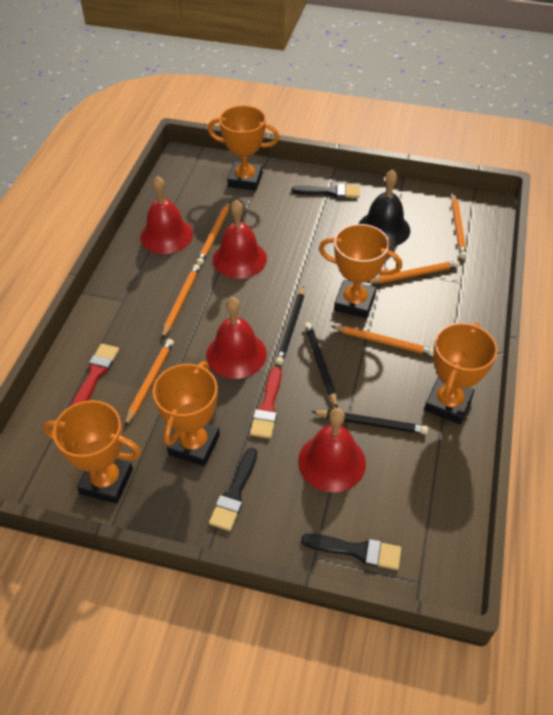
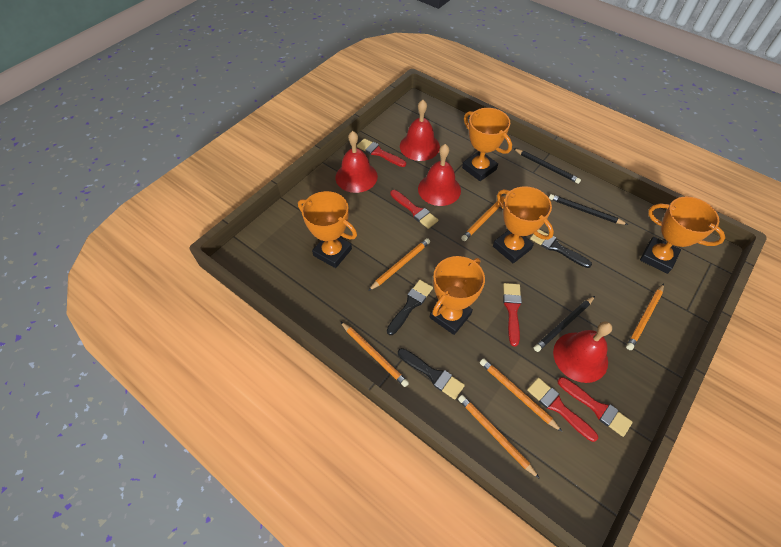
black bell: 1 -> 0
red brush: 2 -> 5

